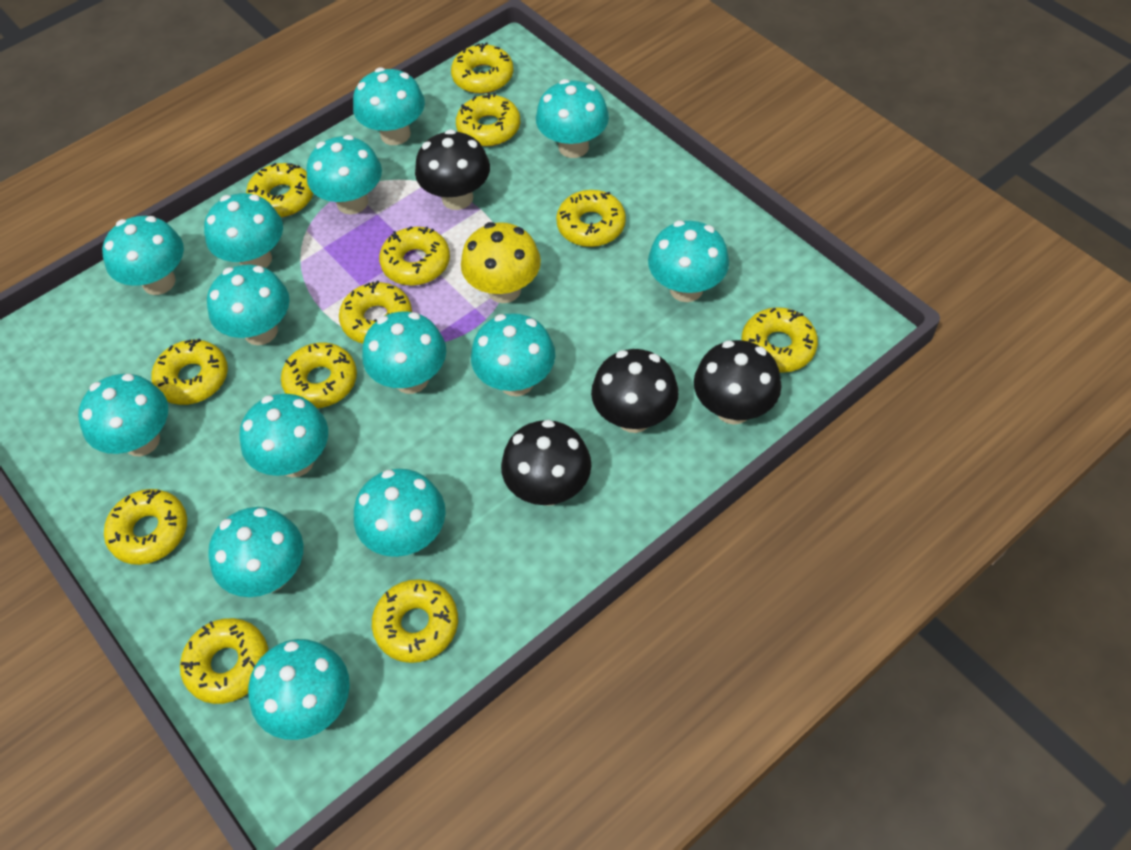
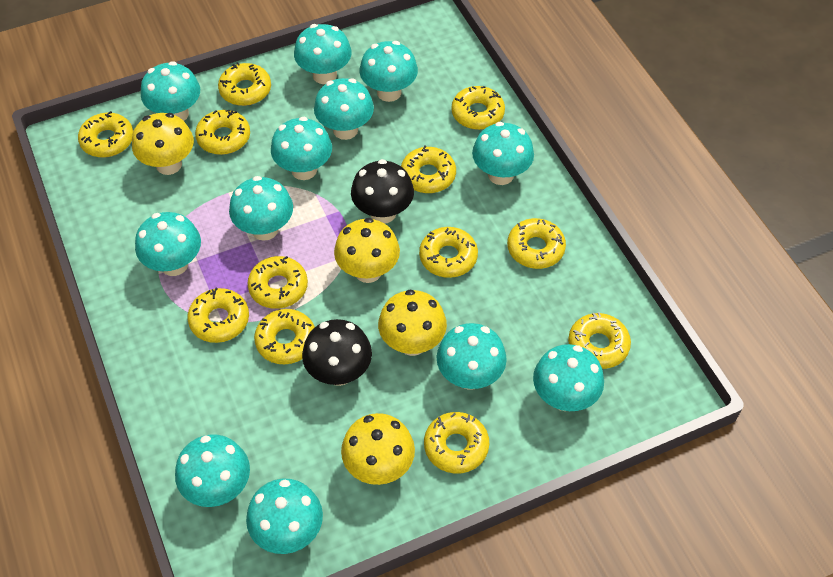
black mushroom: 4 -> 2
turquoise mushroom: 14 -> 12
yellow mushroom: 1 -> 4

